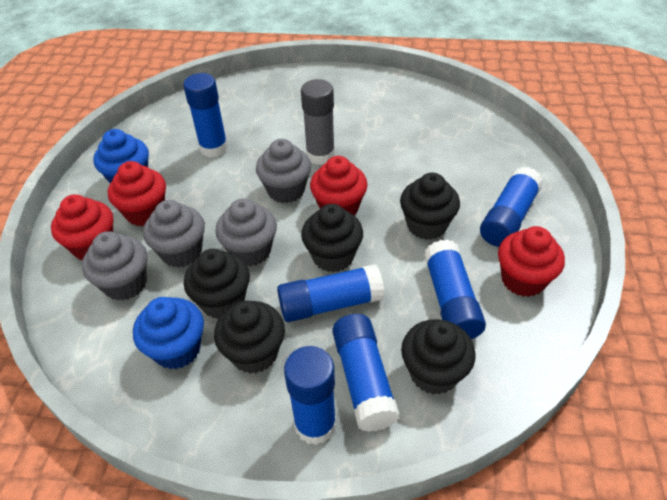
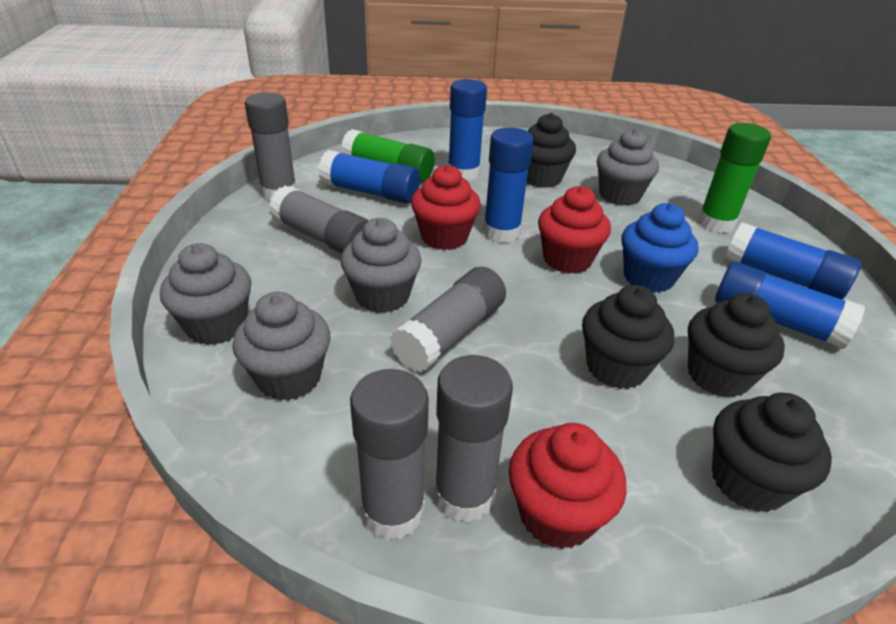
black cupcake: 5 -> 4
blue cupcake: 2 -> 1
blue glue stick: 6 -> 5
green glue stick: 0 -> 2
grey glue stick: 1 -> 5
red cupcake: 4 -> 3

